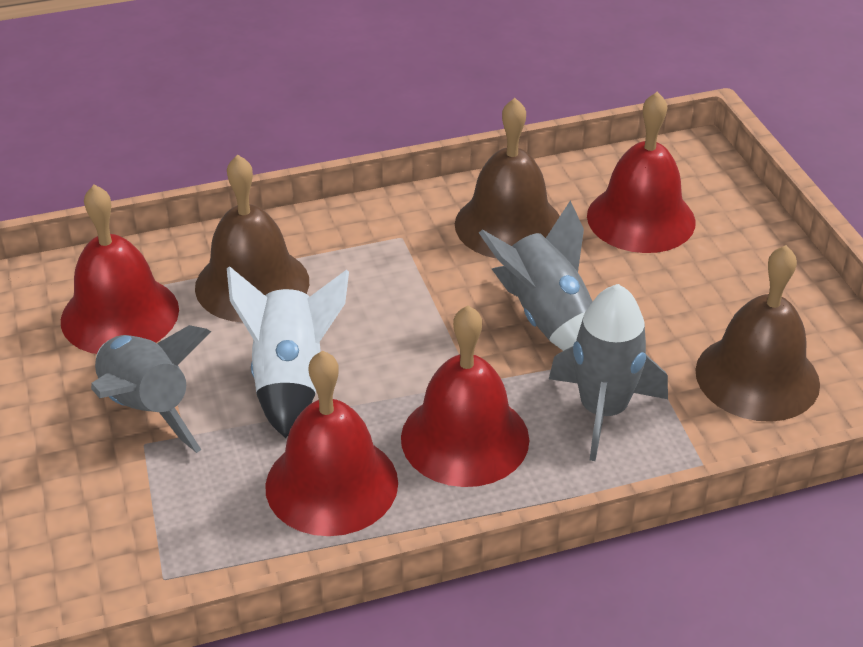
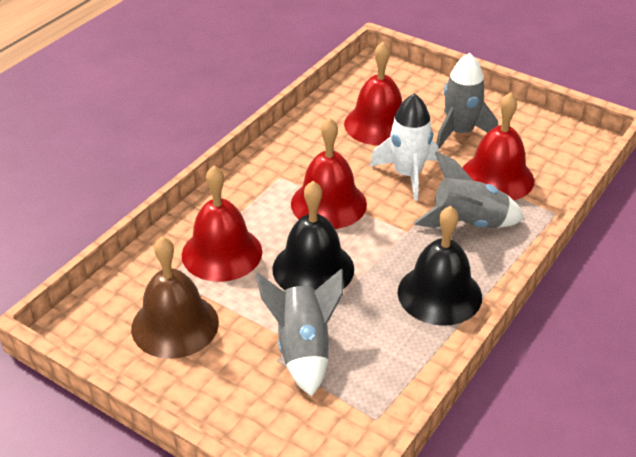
black bell: 0 -> 2
brown bell: 3 -> 1

